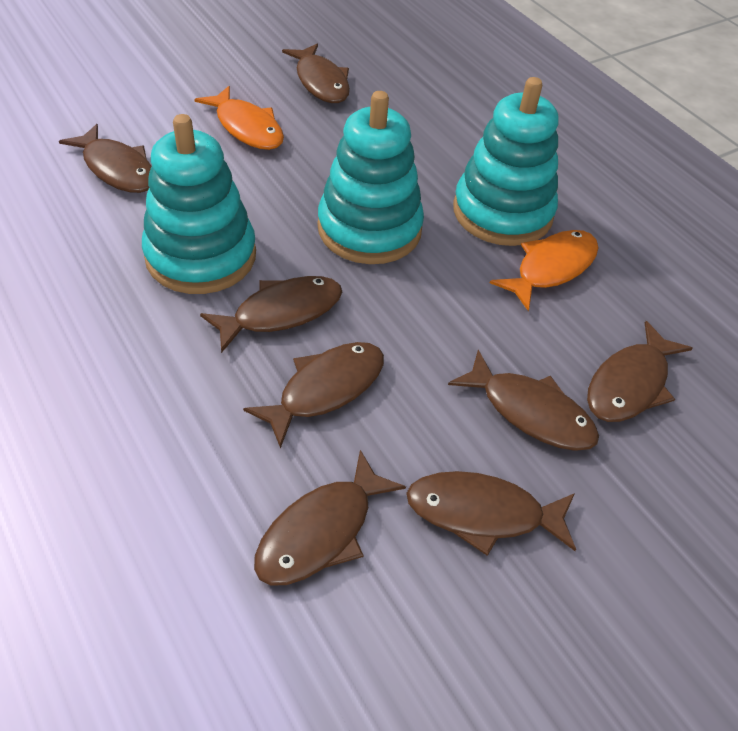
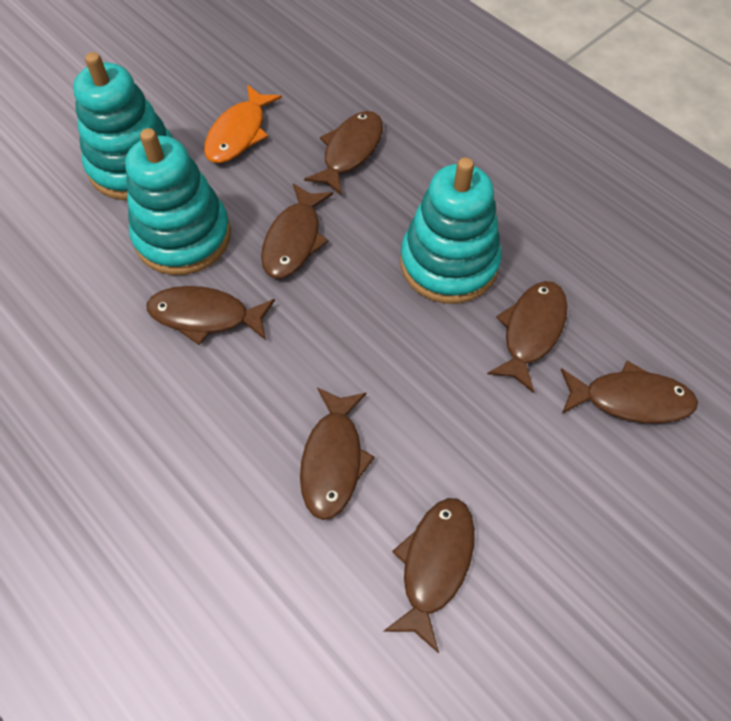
brown fish: 8 -> 7
orange fish: 2 -> 1

